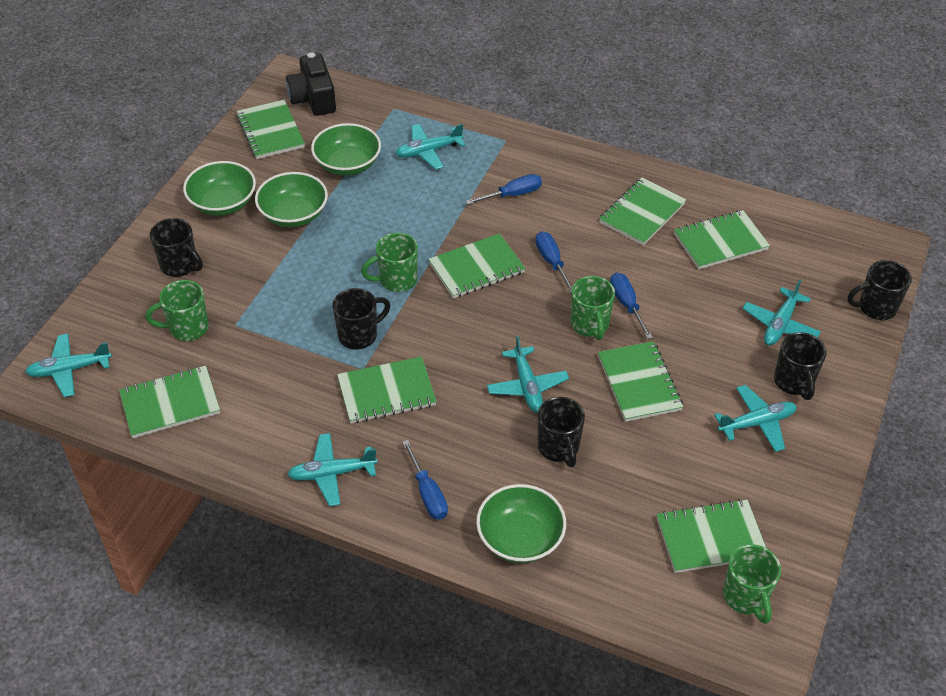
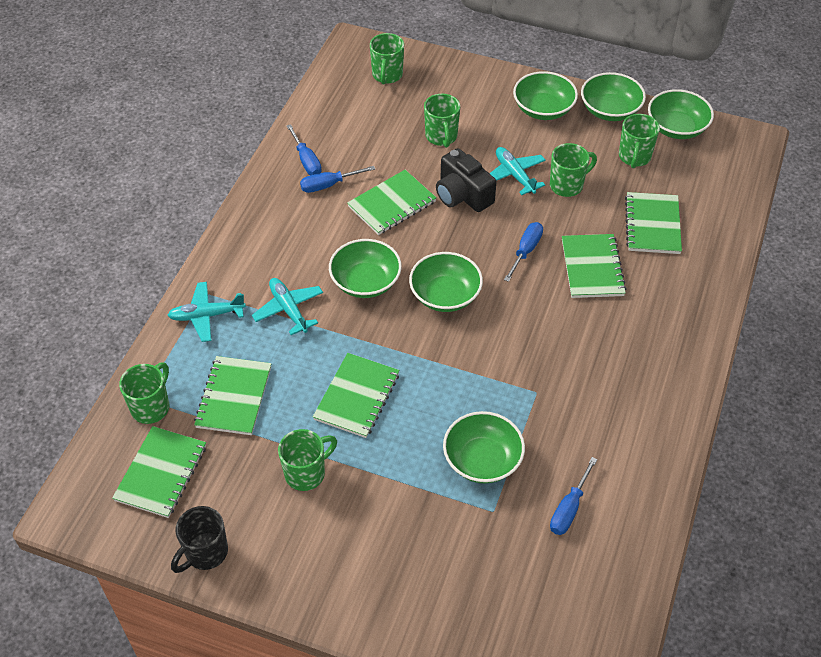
black mug: 5 -> 1
green bowl: 4 -> 6
green mug: 4 -> 6
green notebook: 8 -> 6
turquoise plane: 6 -> 3

